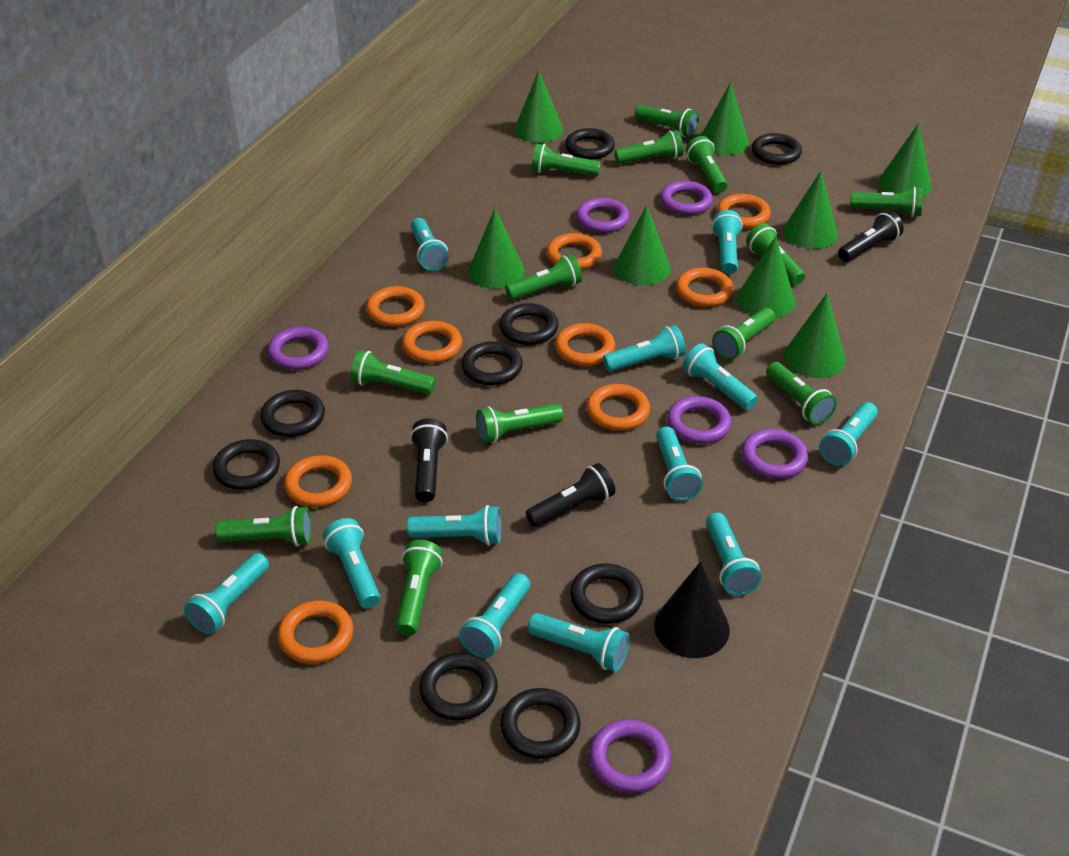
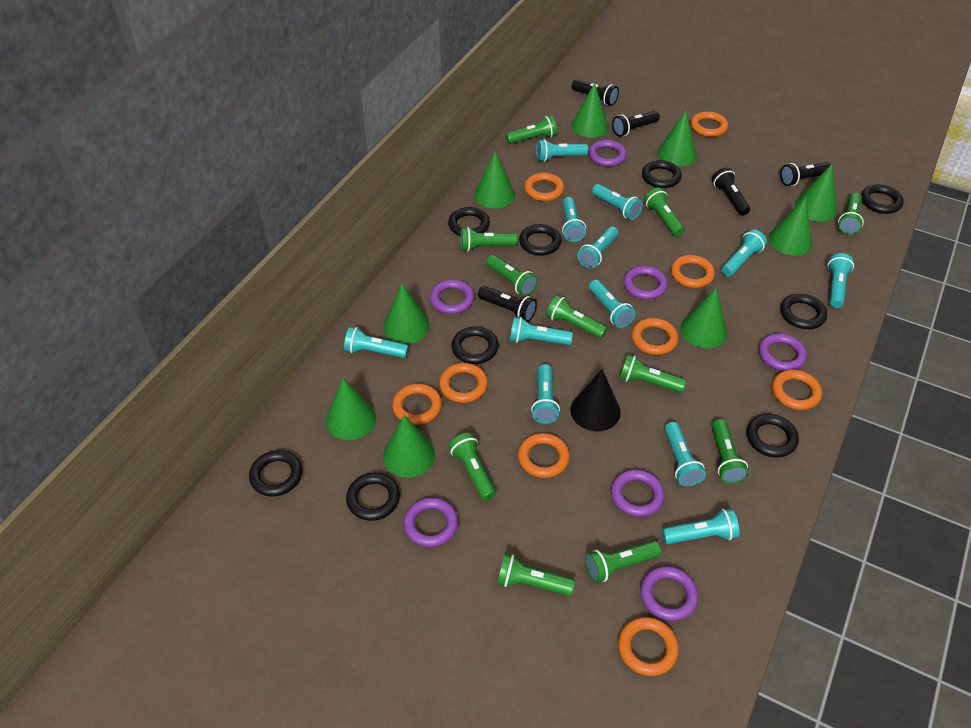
black flashlight: 3 -> 5
green cone: 8 -> 9
green flashlight: 13 -> 11
purple ring: 6 -> 7

